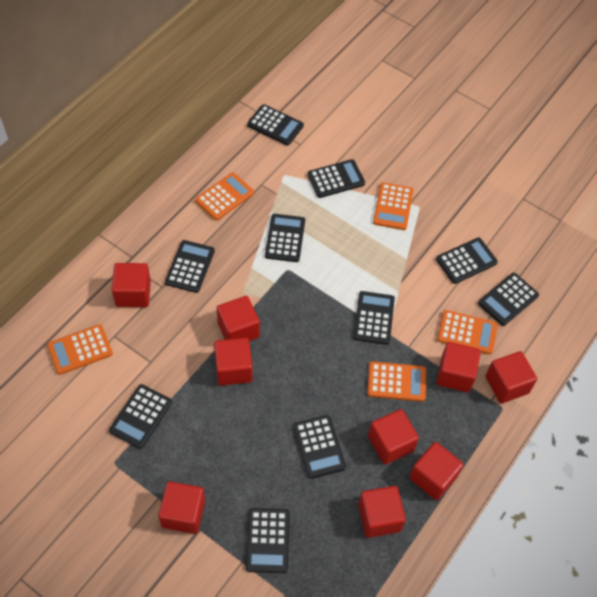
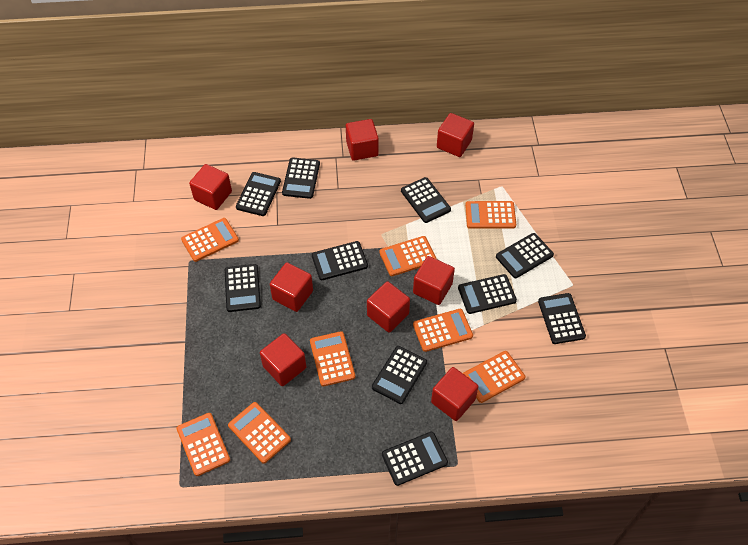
orange calculator: 5 -> 8
red cube: 9 -> 8

